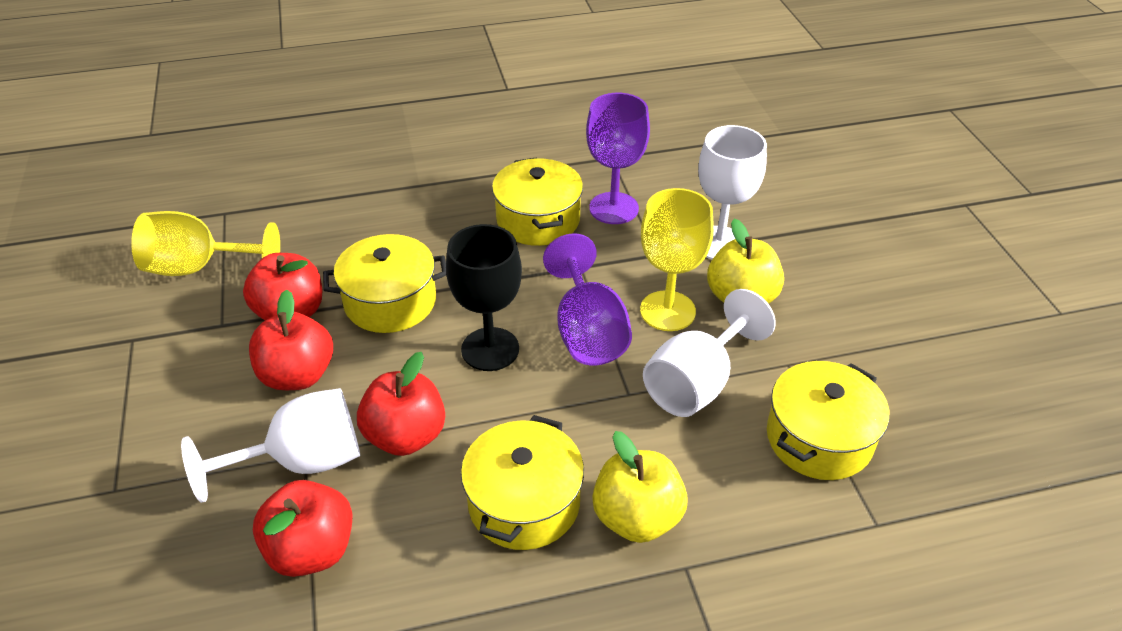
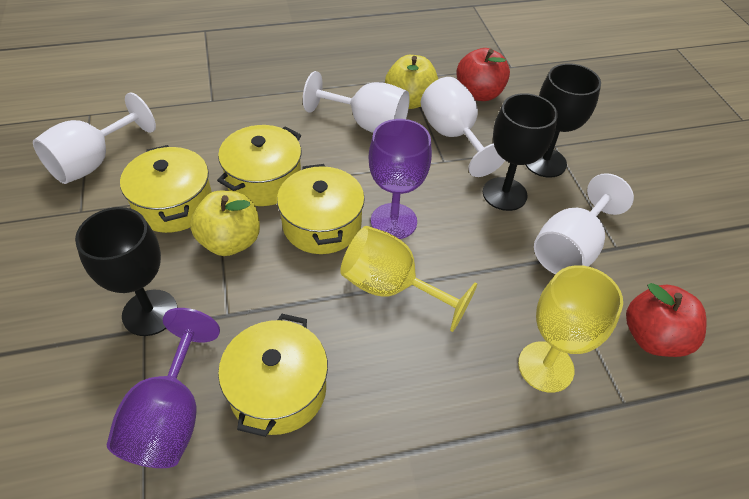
black goblet: 1 -> 3
red apple: 4 -> 2
white goblet: 3 -> 4

